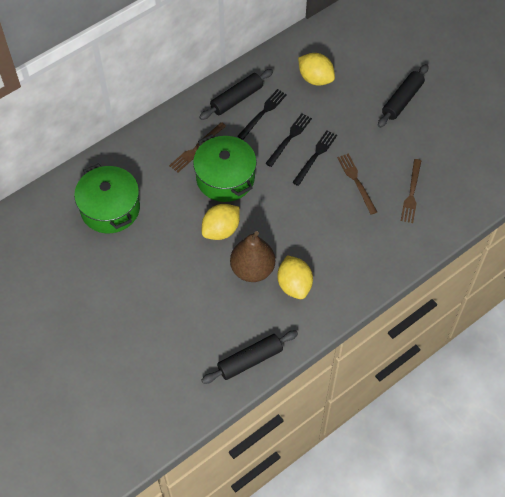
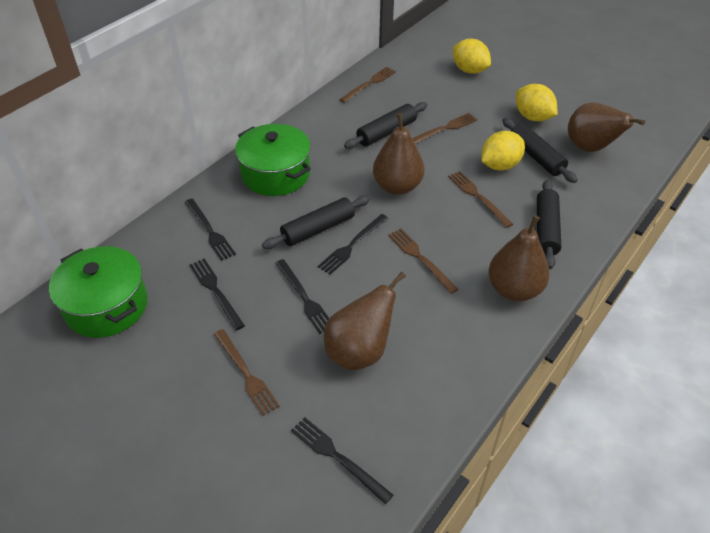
black fork: 3 -> 5
black rolling pin: 3 -> 4
brown fork: 3 -> 5
brown pear: 1 -> 4

